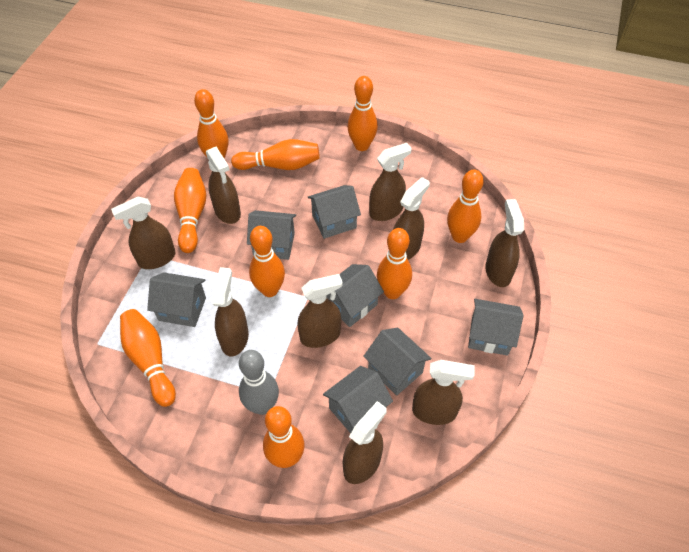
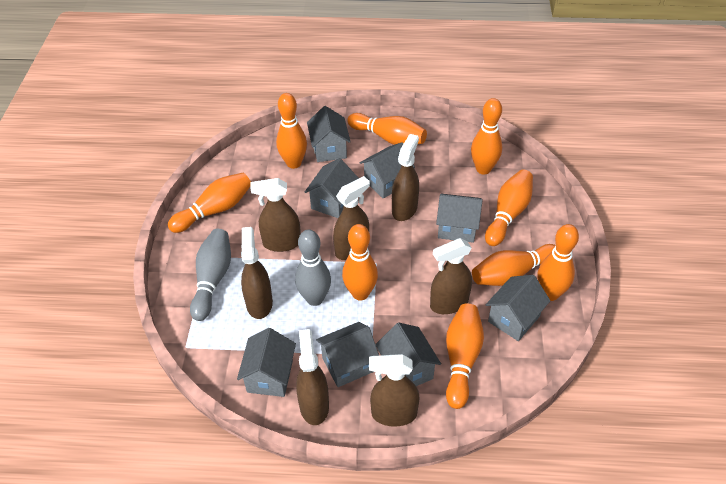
brown spray bottle: 9 -> 7
grey bowling pin: 1 -> 2
grey house: 7 -> 8

